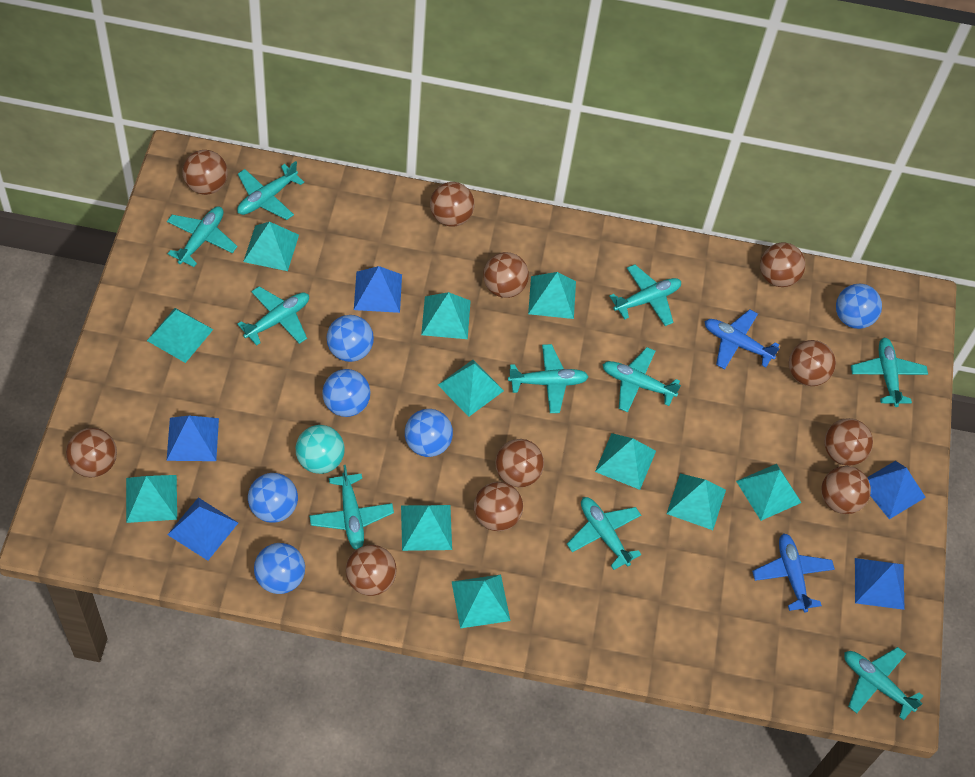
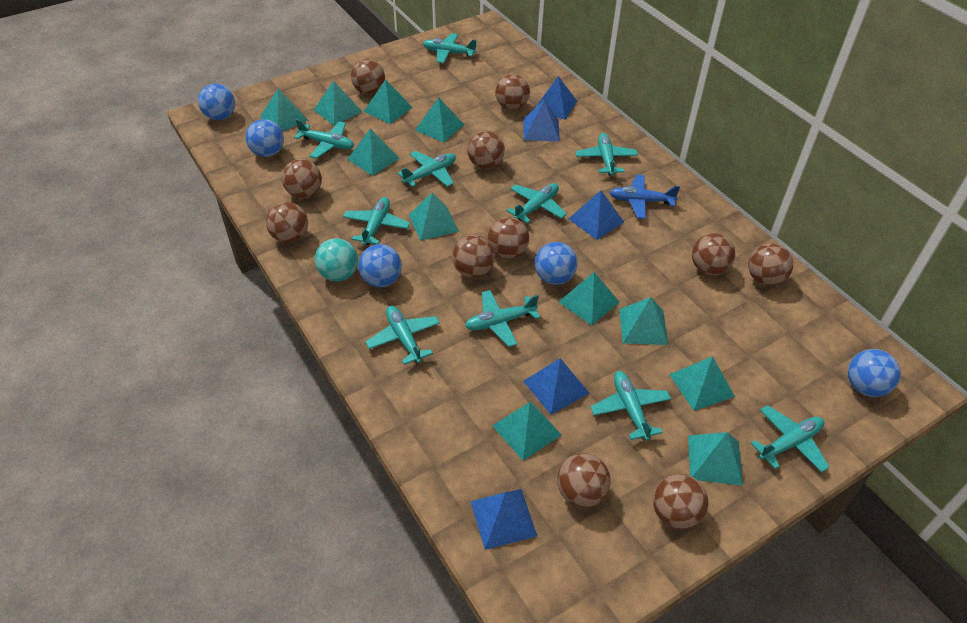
blue ball: 6 -> 5
blue plane: 2 -> 1

